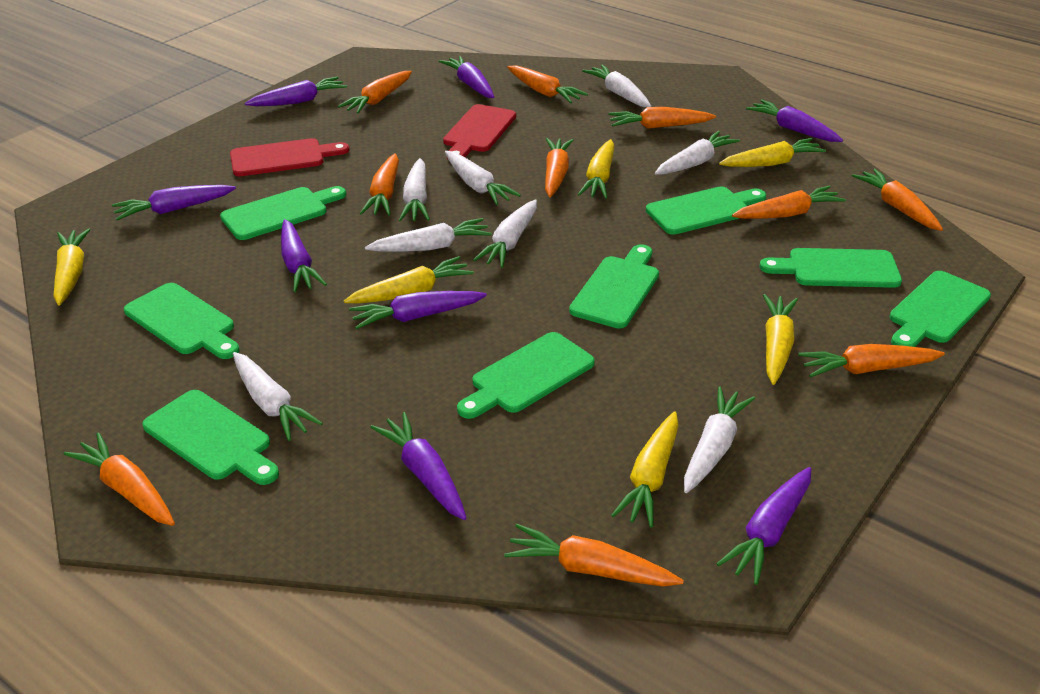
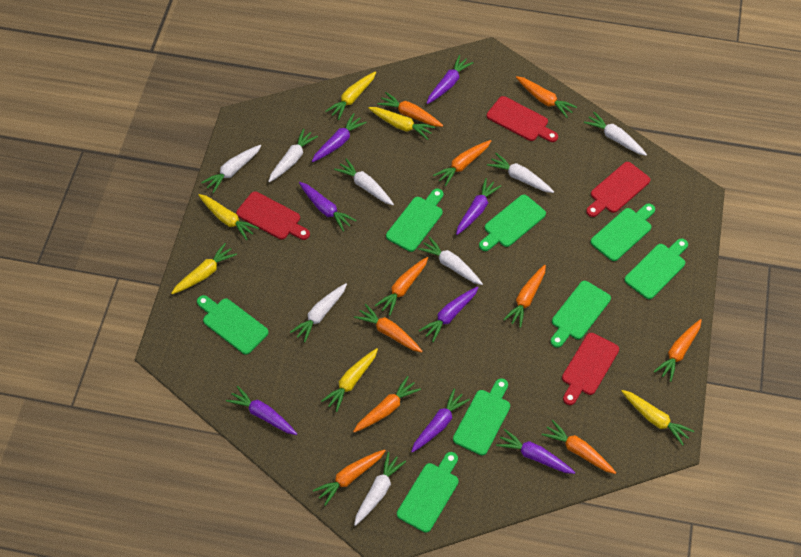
red cutting board: 2 -> 4

